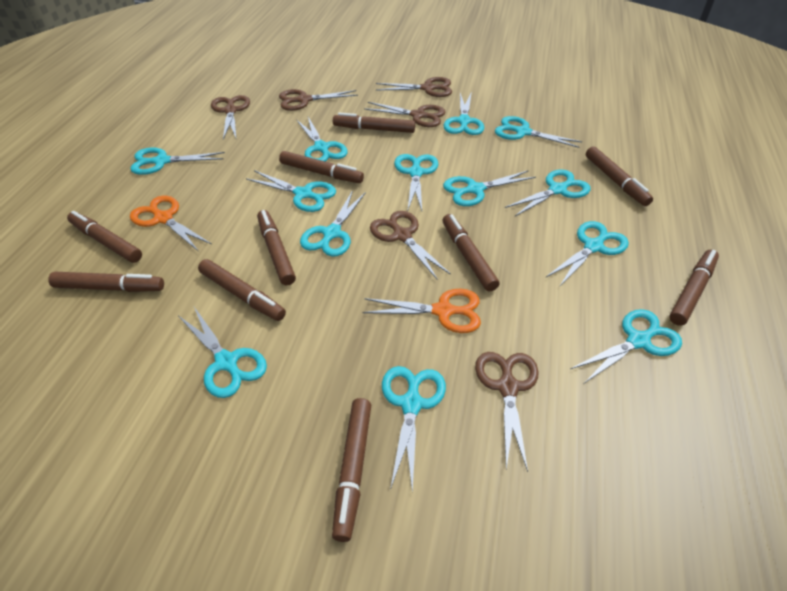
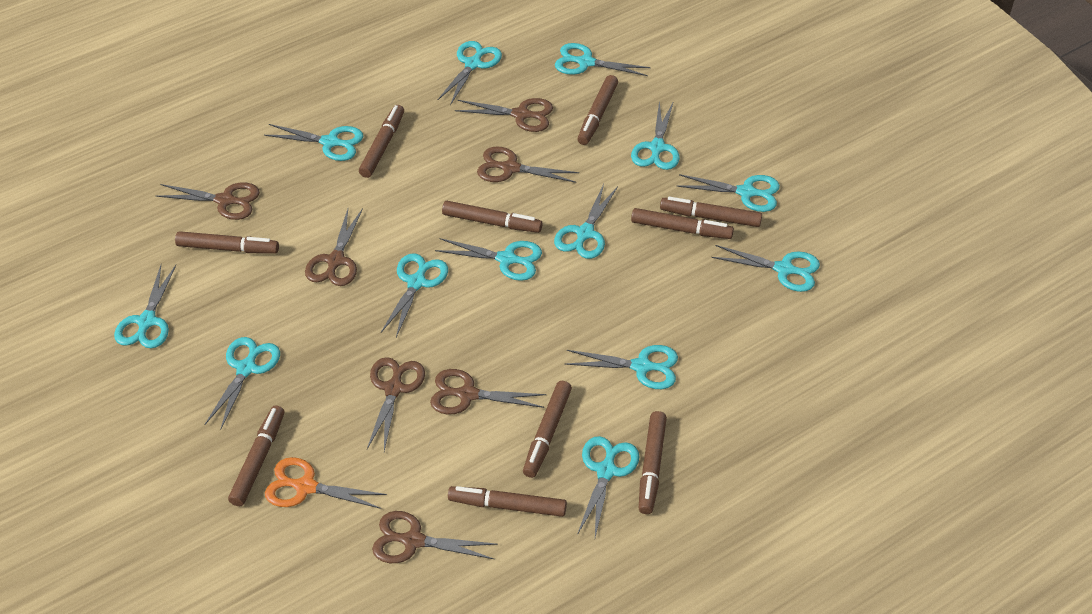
brown scissors: 6 -> 7
orange scissors: 2 -> 1

